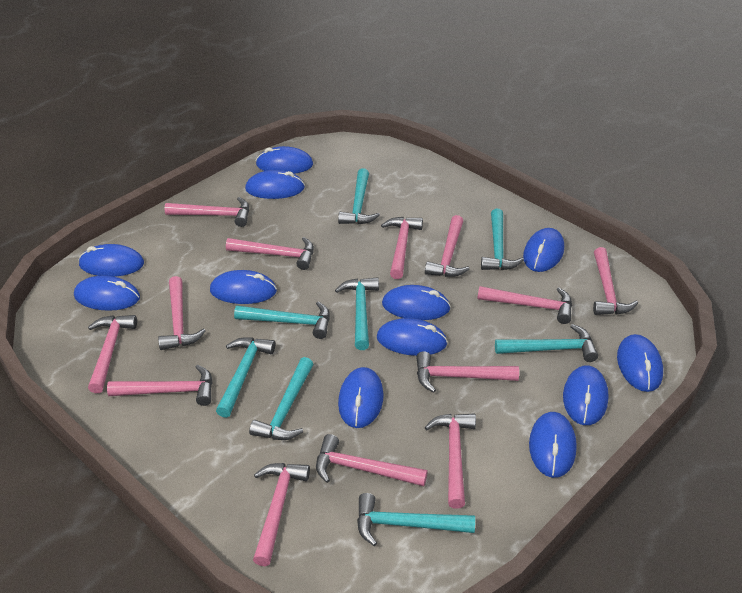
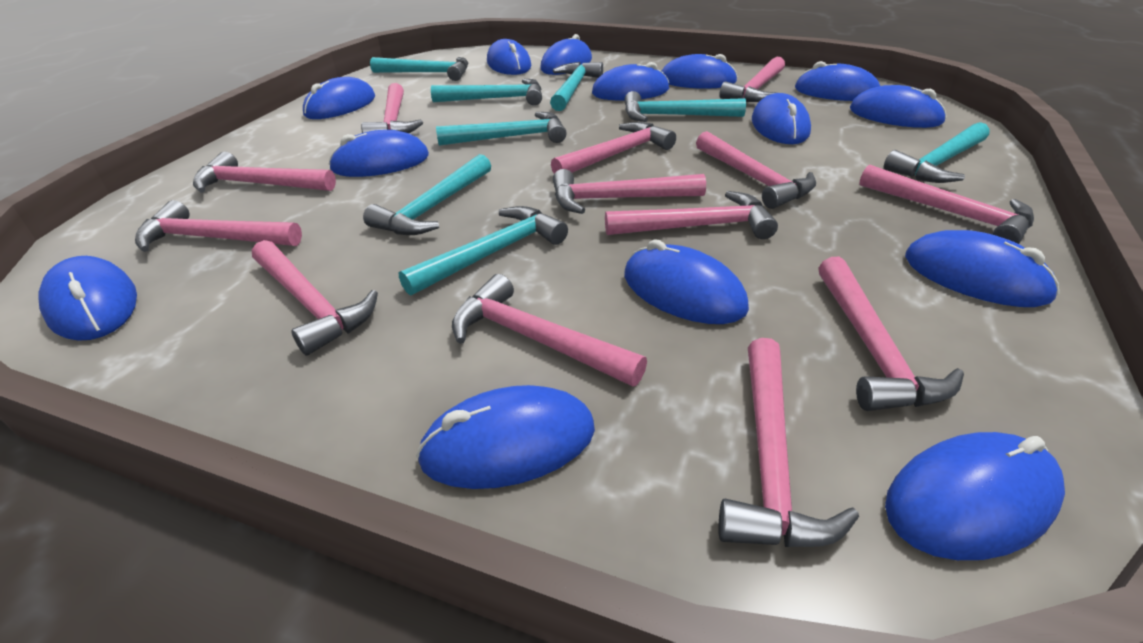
blue mouse: 12 -> 14

